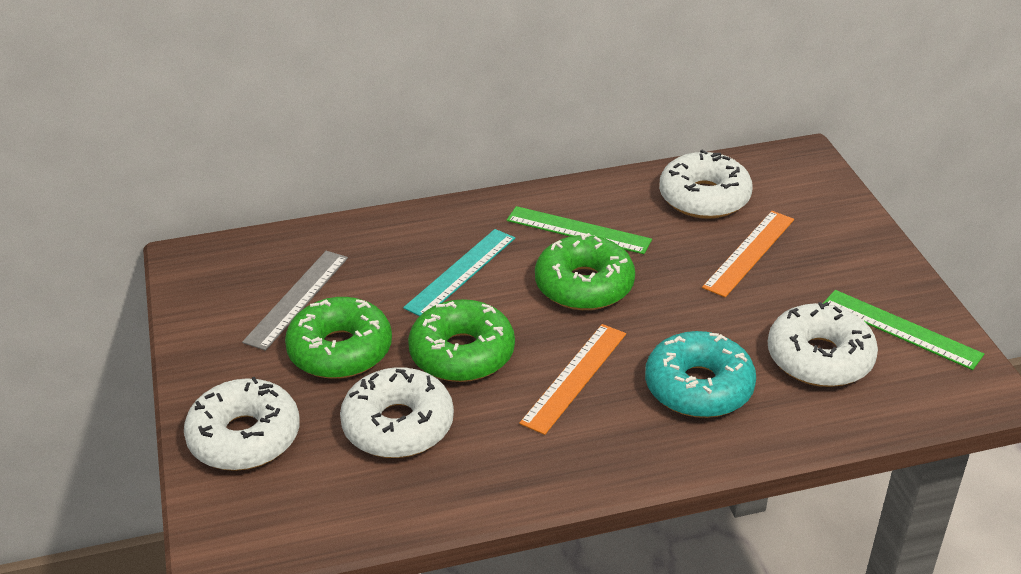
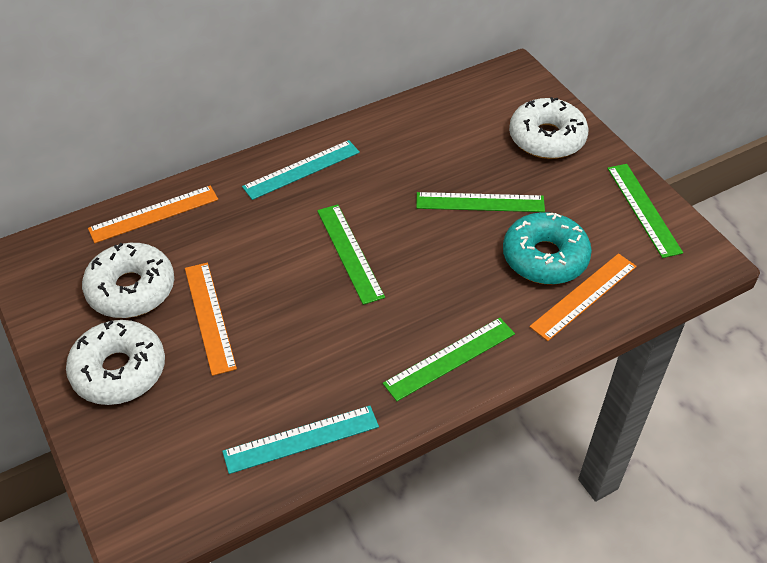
green donut: 3 -> 0
green ruler: 2 -> 4
grey ruler: 1 -> 0
orange ruler: 2 -> 3
turquoise ruler: 1 -> 2
white donut: 4 -> 3

